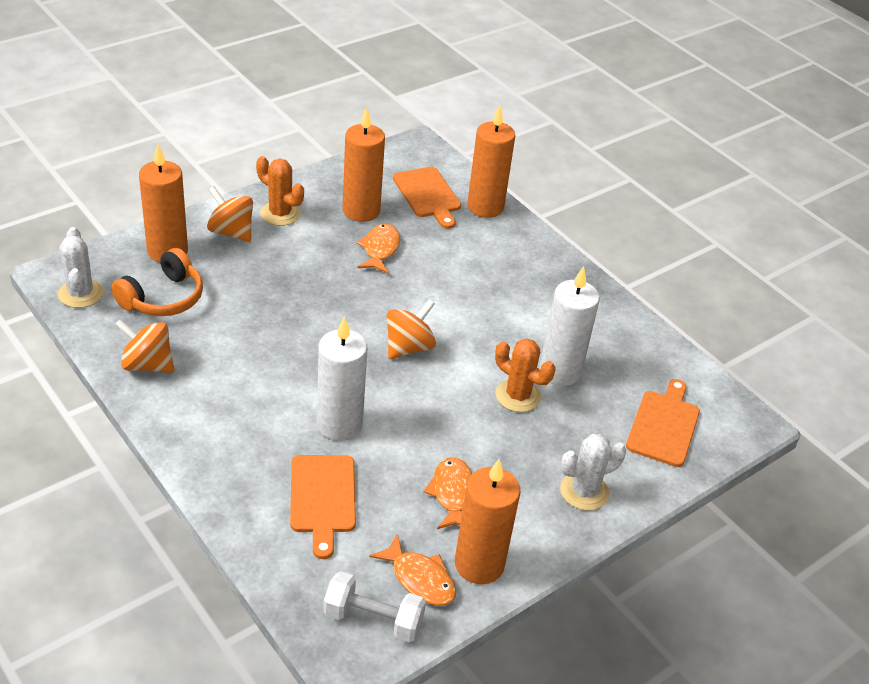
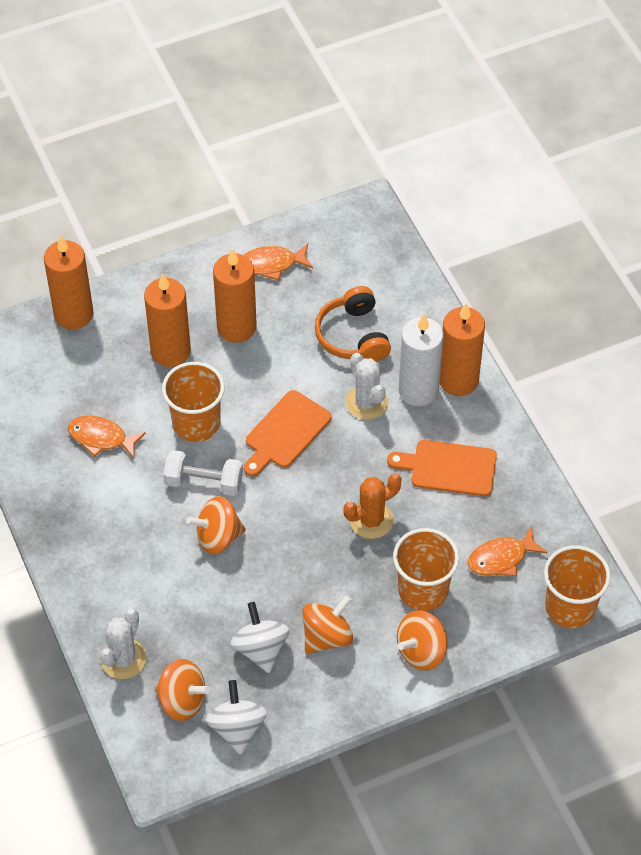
orange cactus: 2 -> 1
orange cup: 0 -> 3
orange cutting board: 3 -> 2
orange spinning top: 3 -> 4
white candle: 2 -> 1
white spinning top: 0 -> 2

